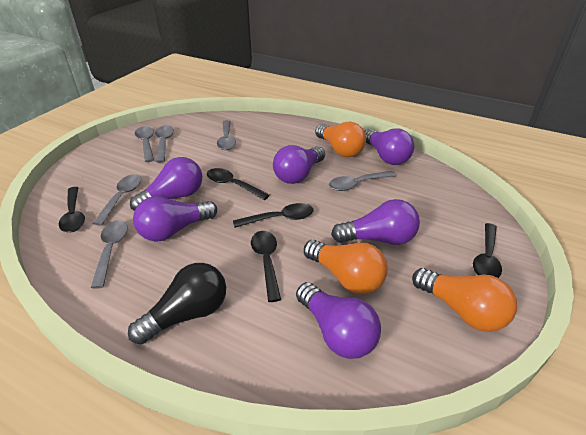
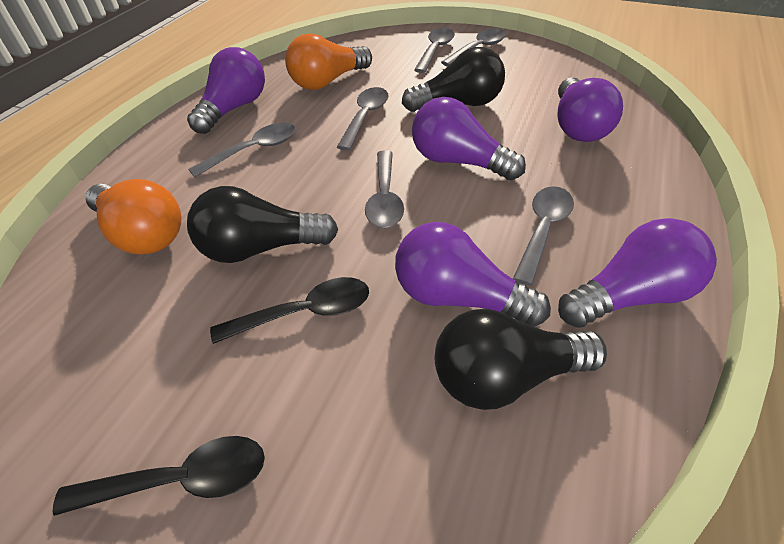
black light bulb: 1 -> 3
black spoon: 5 -> 2
orange light bulb: 3 -> 2
purple light bulb: 6 -> 5

